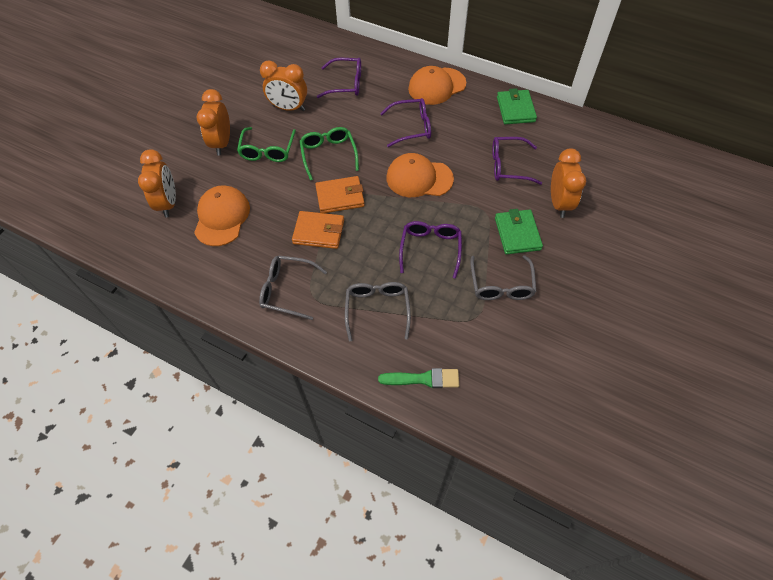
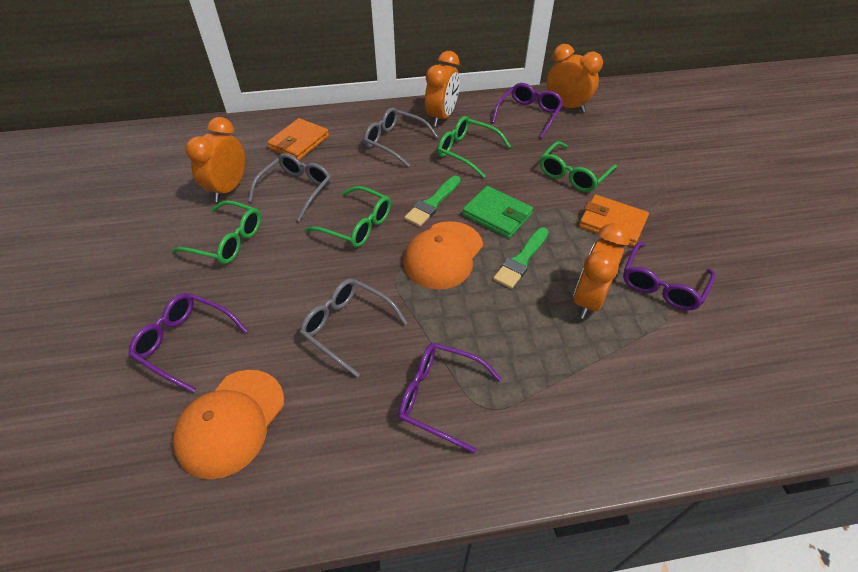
green brush: 1 -> 2
green glasses: 2 -> 4
green wallet: 2 -> 1
orange cap: 3 -> 2

